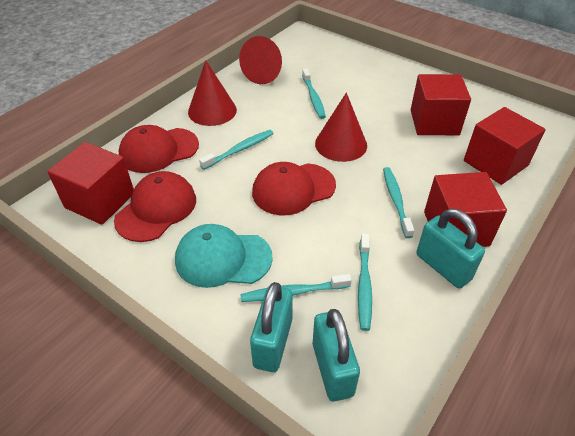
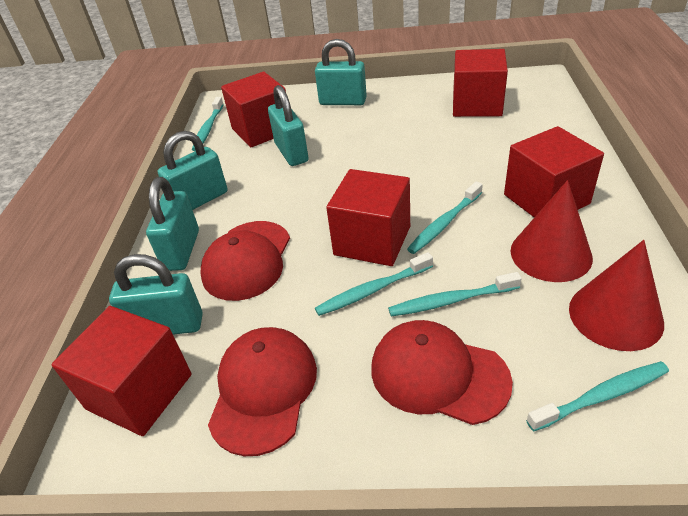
red cone: 3 -> 2
red cube: 4 -> 5
turquoise cap: 1 -> 0
turquoise padlock: 3 -> 5

